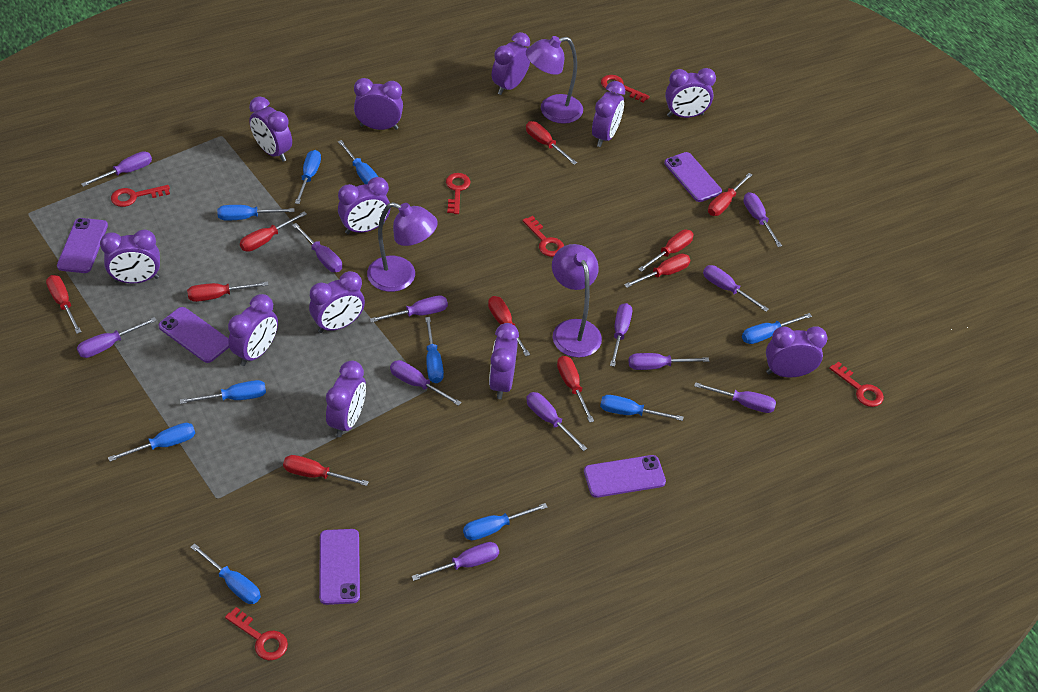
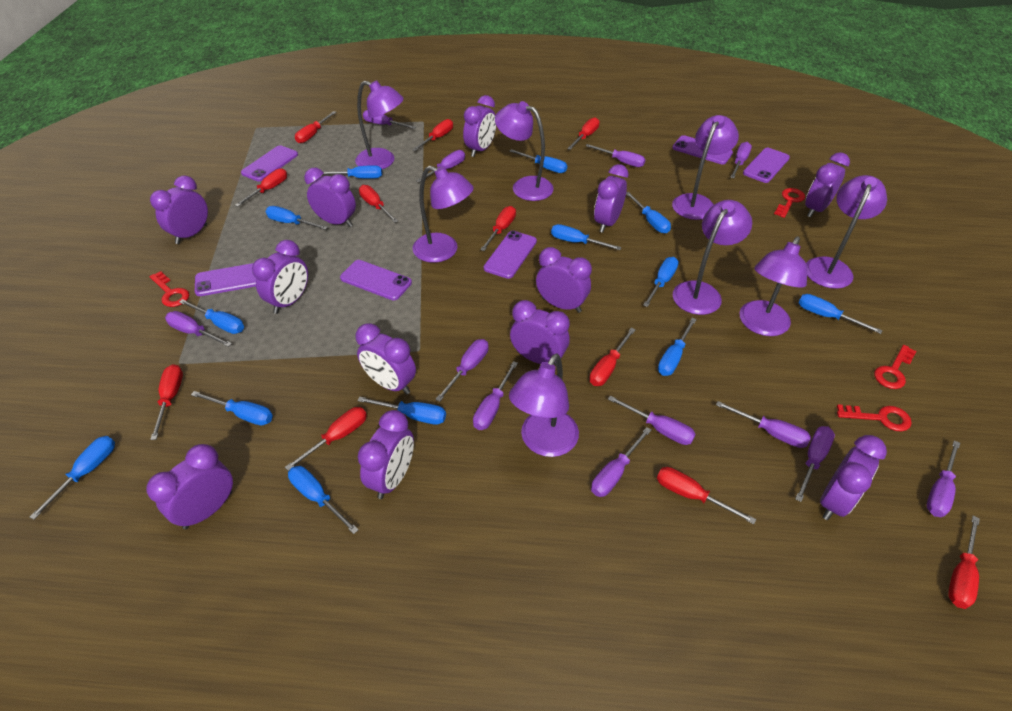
blue screwdriver: 10 -> 13
purple lamp: 3 -> 8
purple phone: 5 -> 6
red key: 6 -> 4
red screwdriver: 10 -> 11

